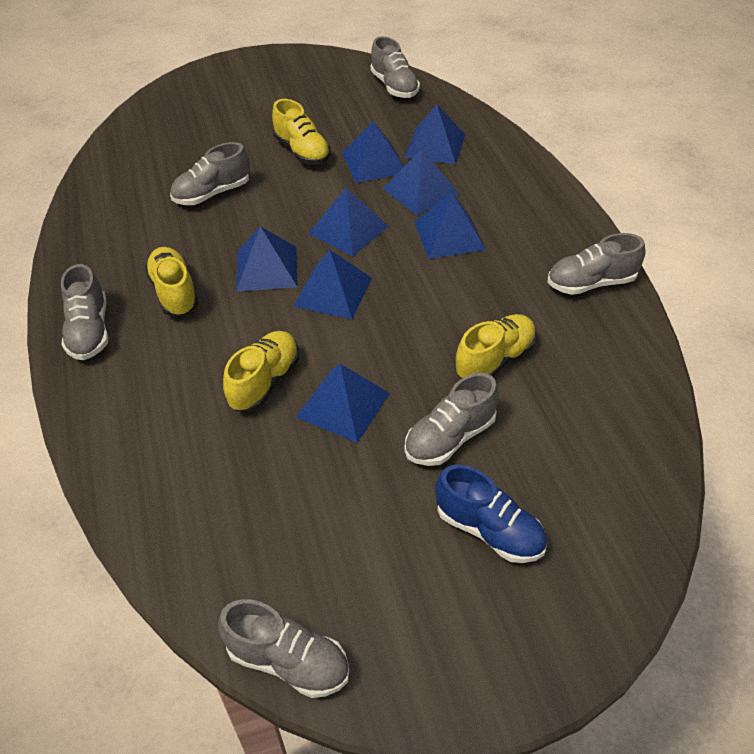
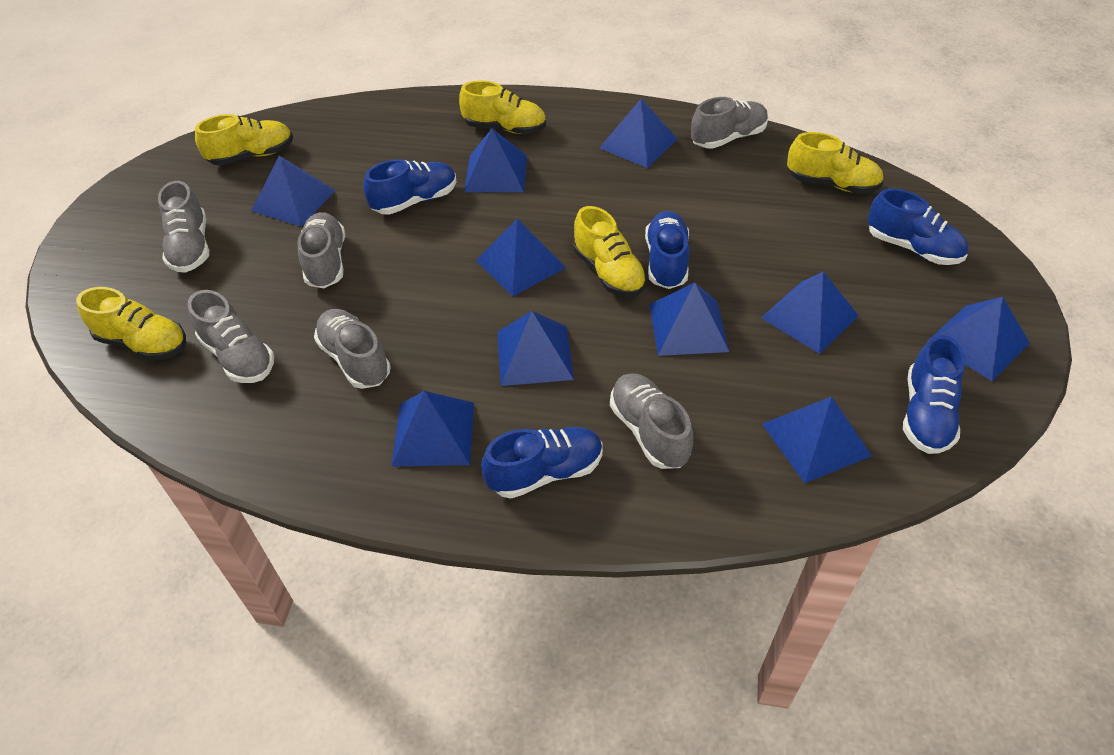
blue pyramid: 8 -> 10
blue shoe: 1 -> 5
yellow shoe: 4 -> 5

